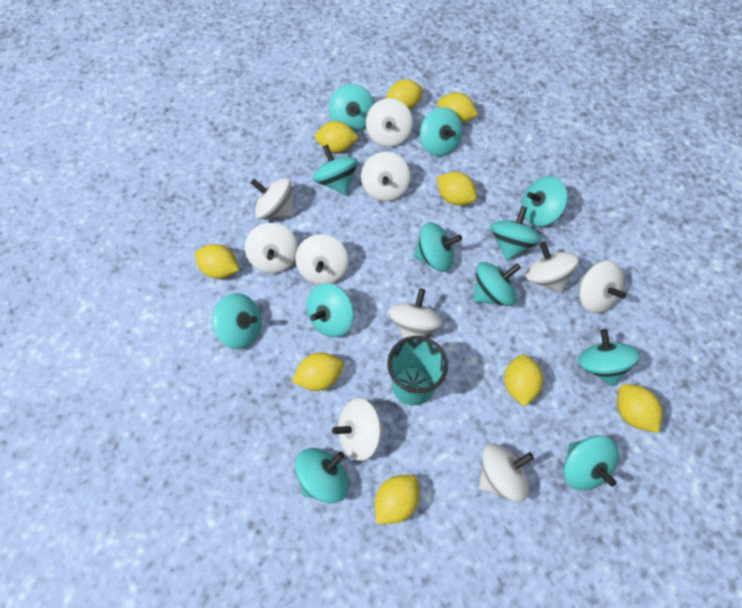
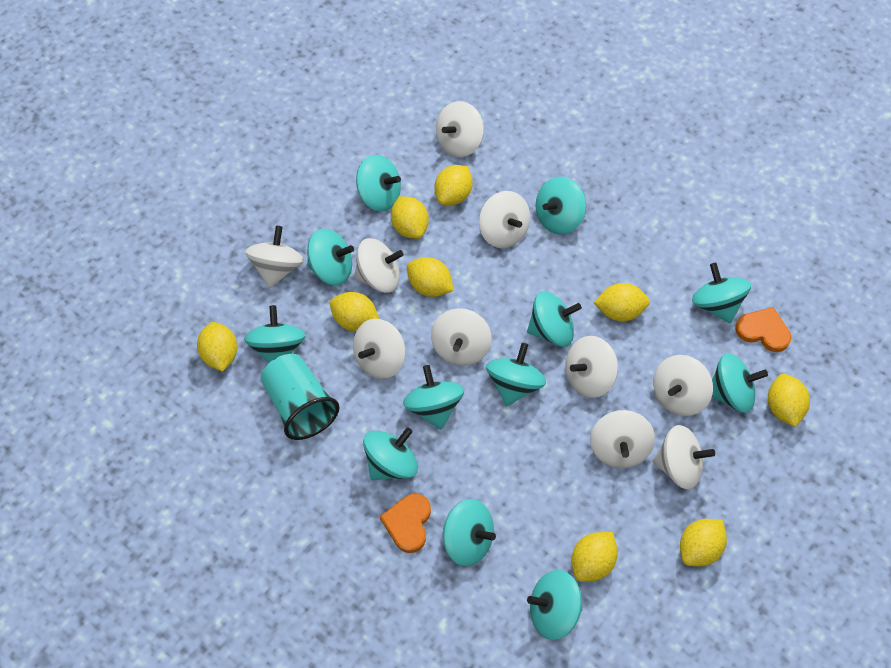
orange heart: 0 -> 2

